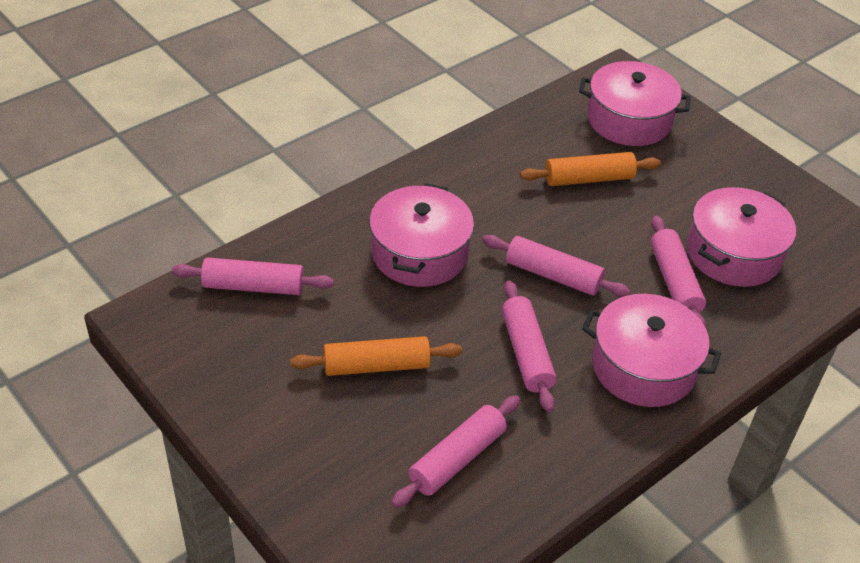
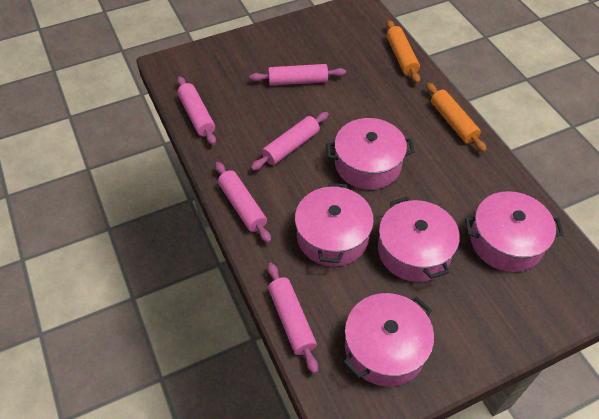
pink pot: 4 -> 5

